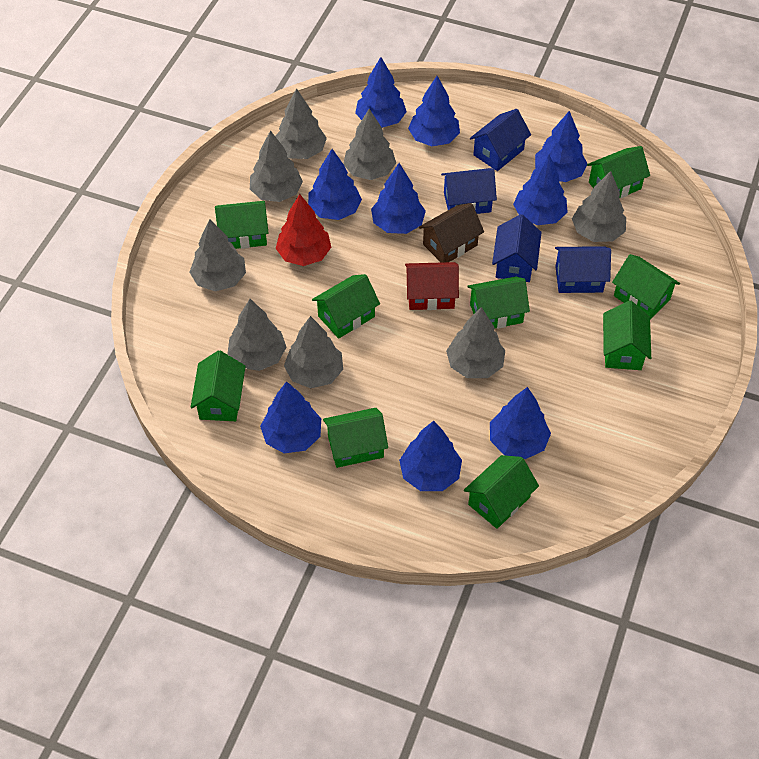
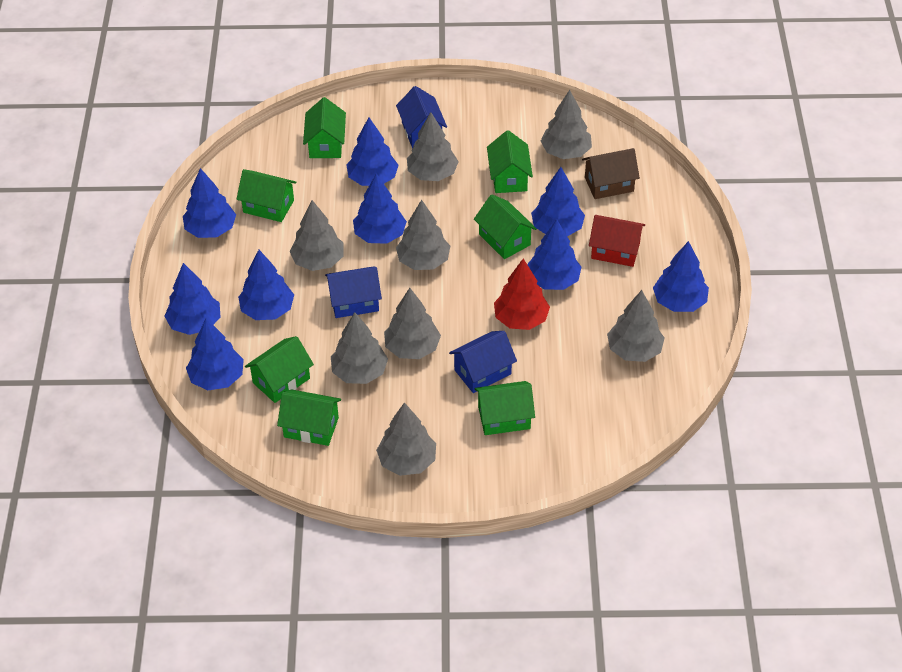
blue house: 4 -> 3
green house: 9 -> 7

